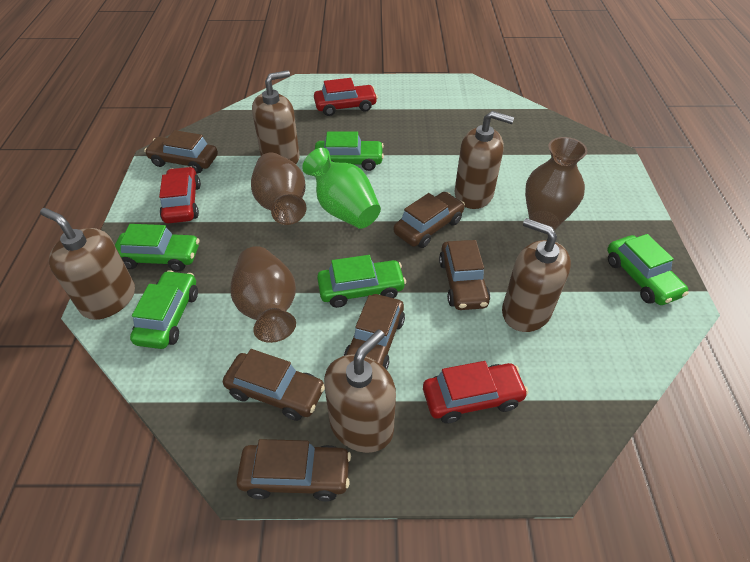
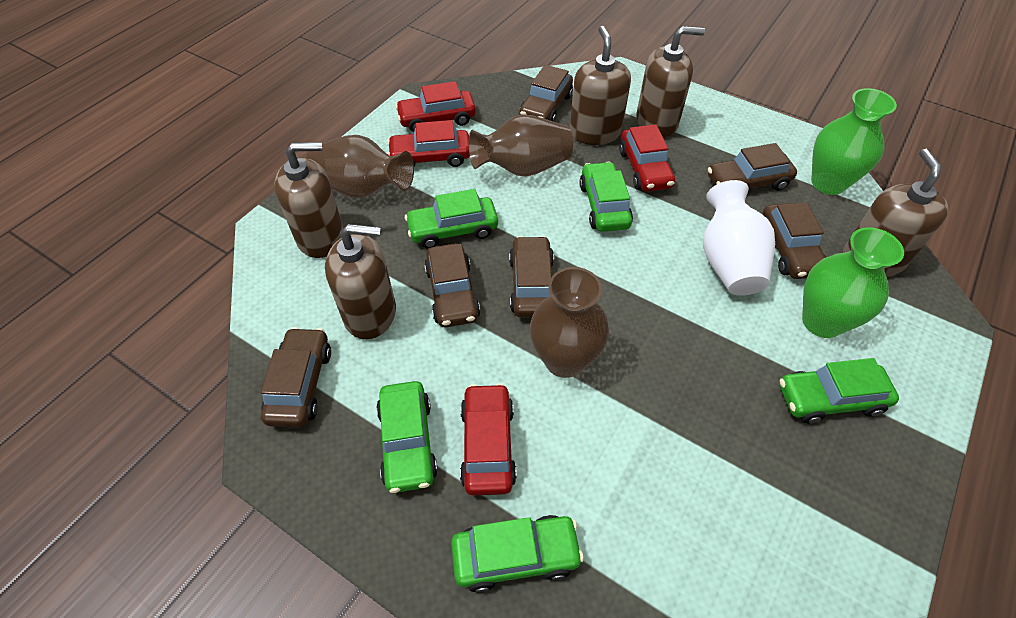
green vase: 1 -> 2
red car: 3 -> 4
white vase: 0 -> 1

